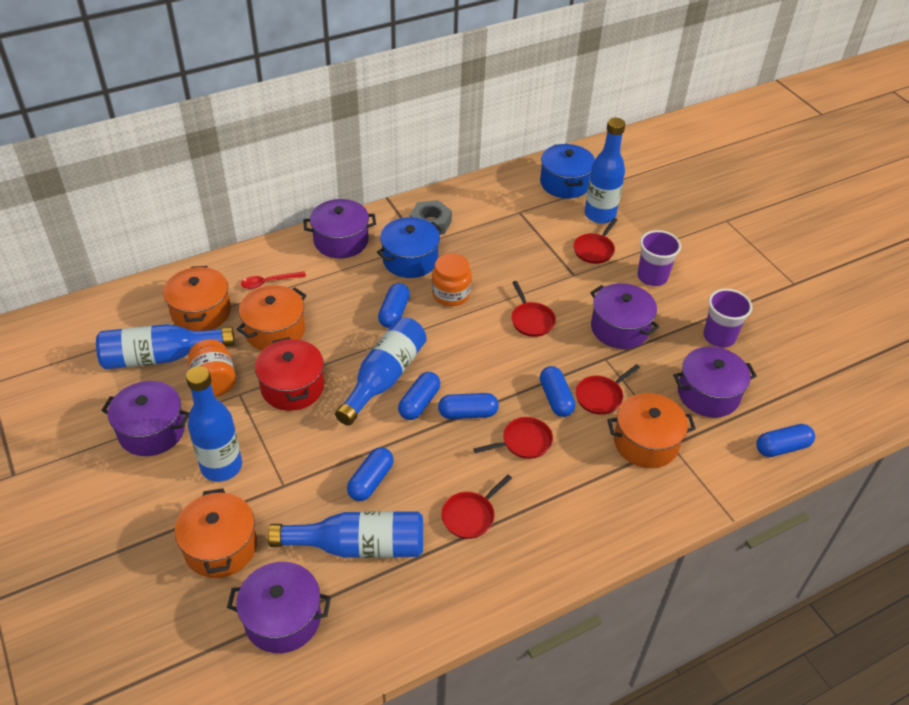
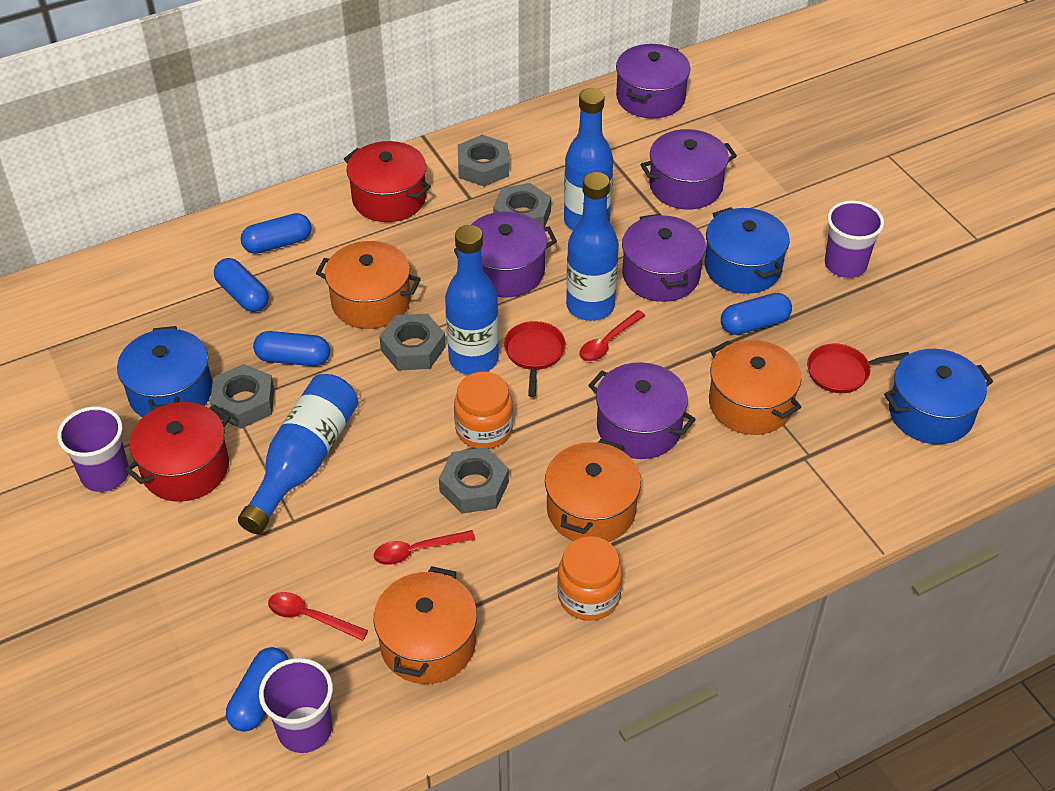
blue bottle: 5 -> 4
blue capsule: 6 -> 5
blue pot: 2 -> 3
grey nut: 1 -> 5
purple cup: 2 -> 3
red pan: 5 -> 2
red pot: 1 -> 2
red spoon: 1 -> 3

